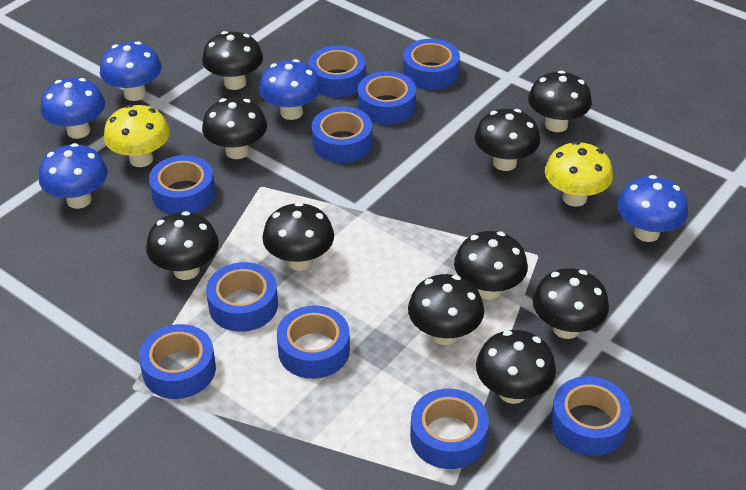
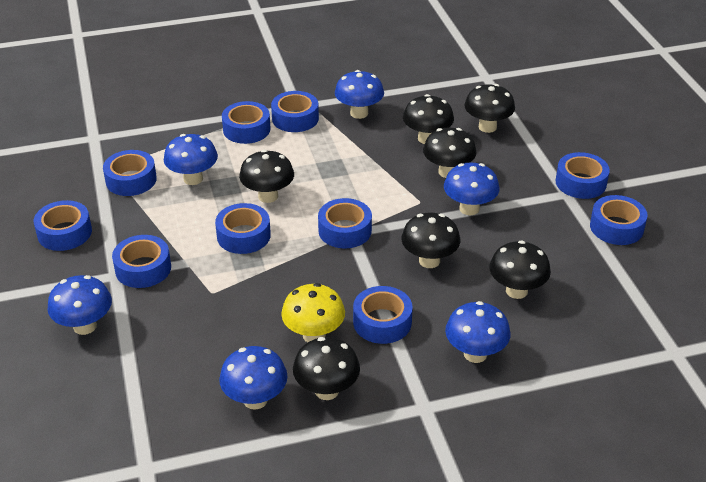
black mushroom: 10 -> 7
blue mushroom: 5 -> 6
yellow mushroom: 2 -> 1

